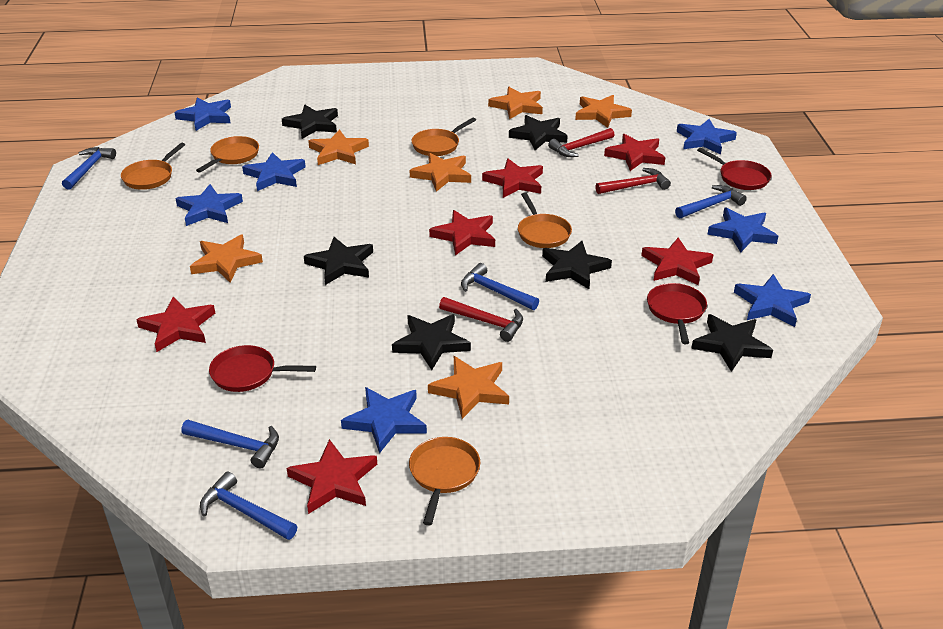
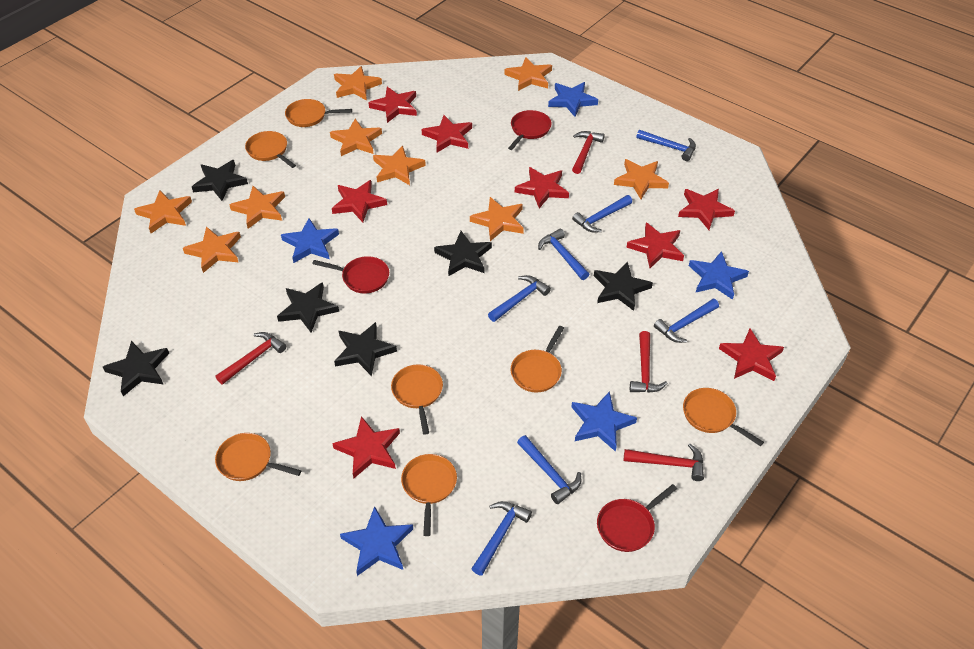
blue hammer: 5 -> 7
blue star: 7 -> 5
orange pan: 5 -> 7
orange star: 6 -> 9
red hammer: 3 -> 4
red star: 6 -> 8

